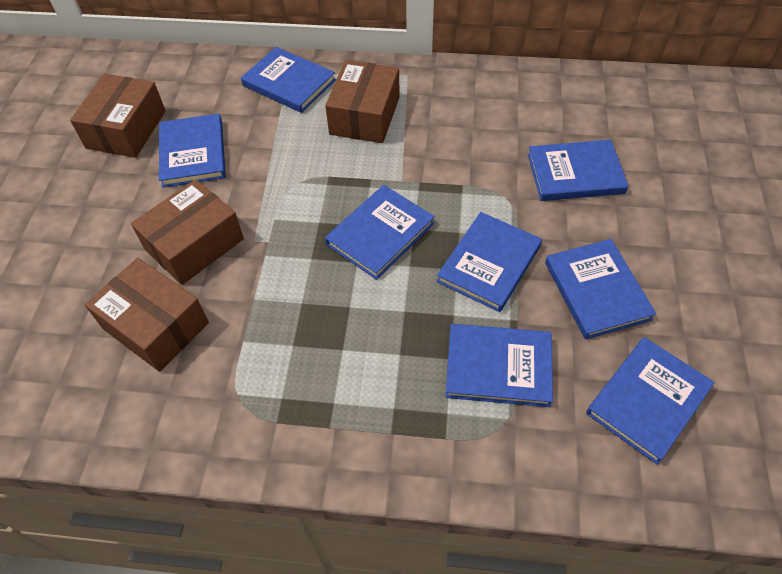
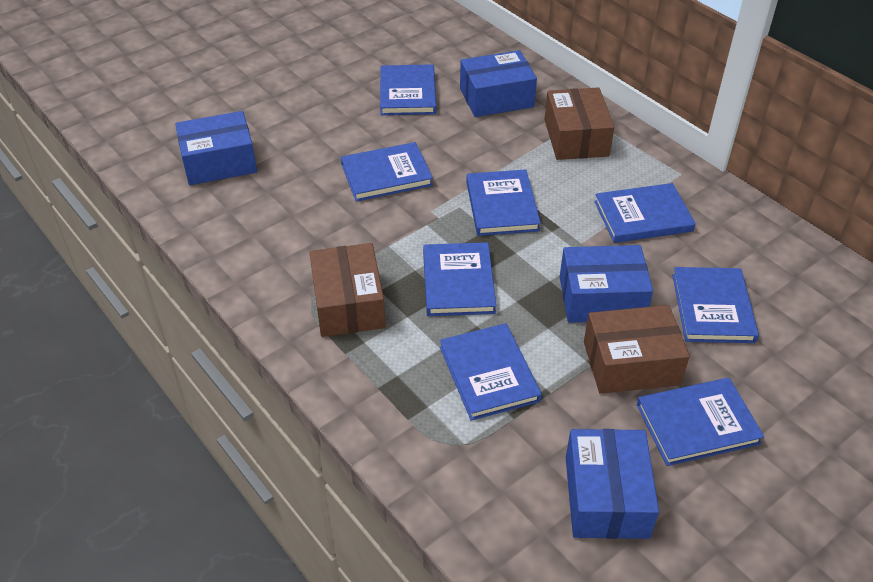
blue box: 0 -> 4
brown box: 4 -> 3

